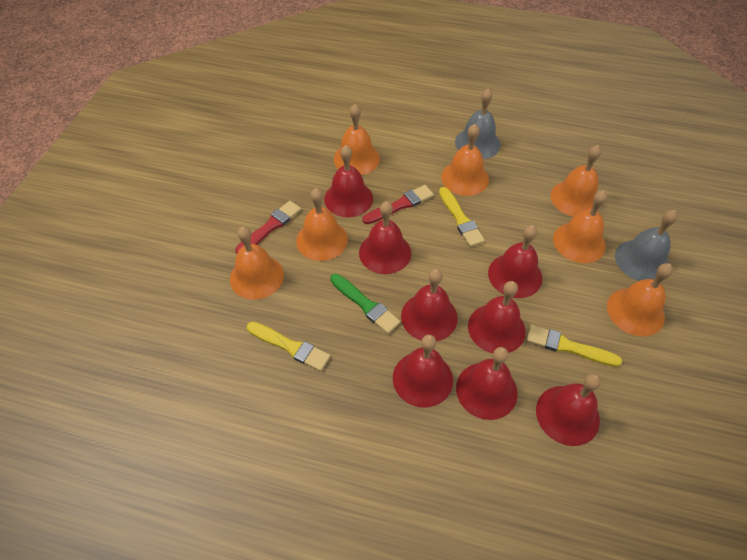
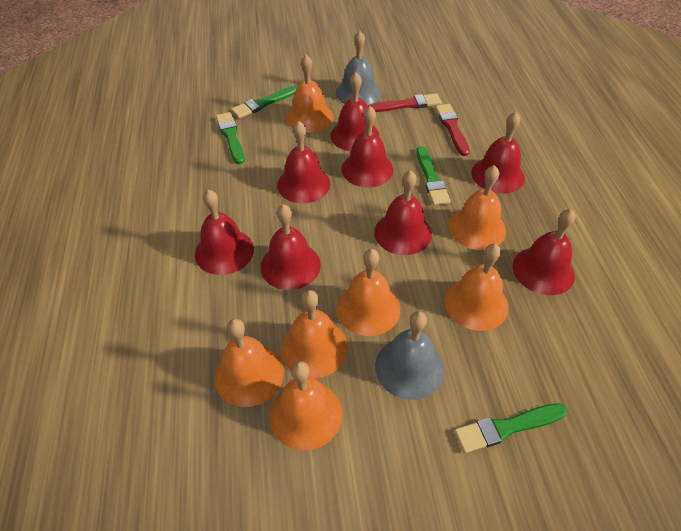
green brush: 1 -> 4
yellow brush: 3 -> 0

